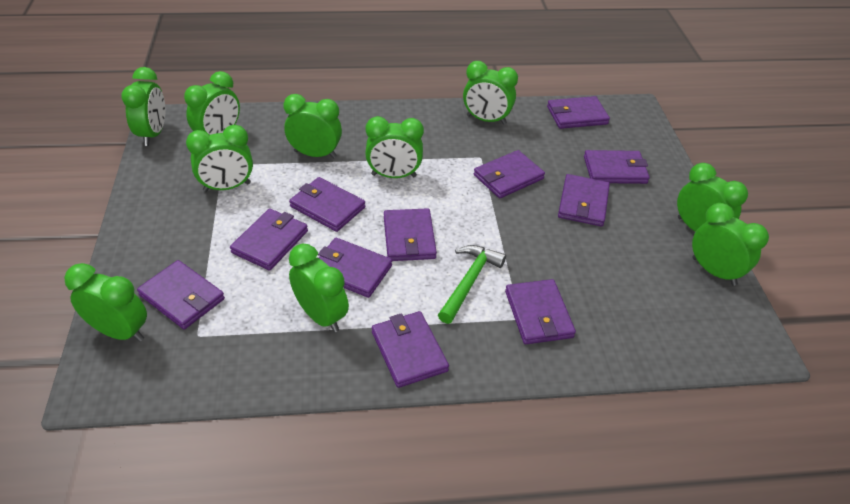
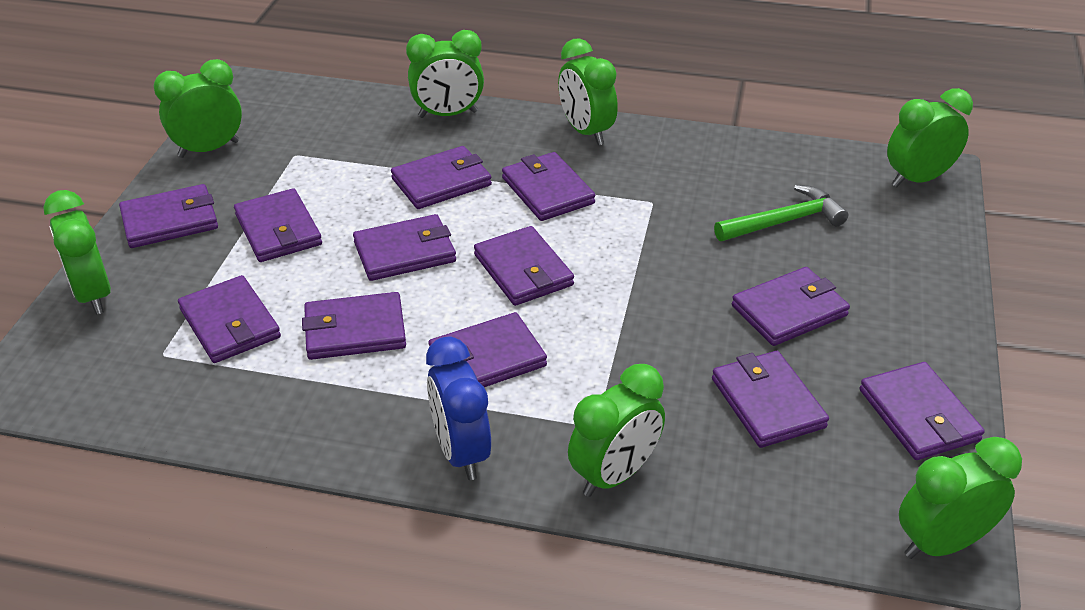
blue clock: 0 -> 1
green clock: 10 -> 7
purple wallet: 11 -> 12

